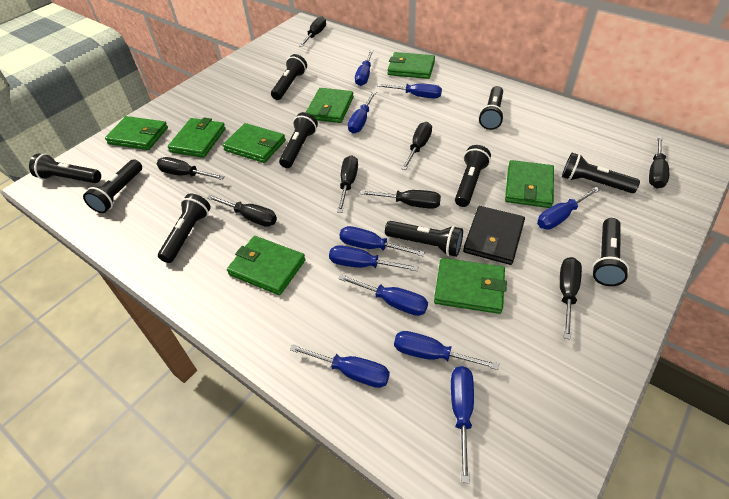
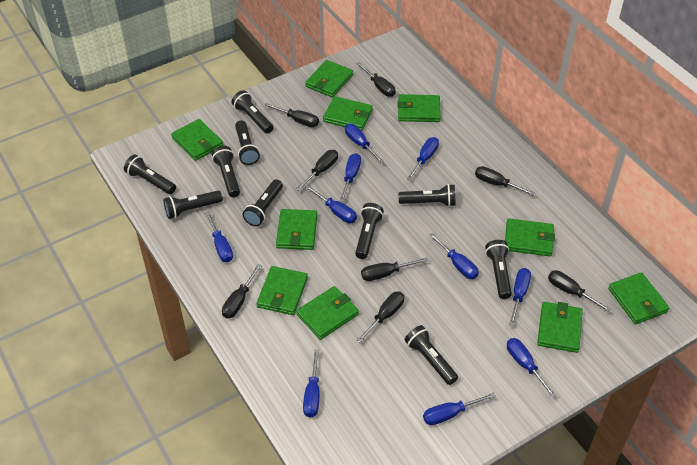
black wallet: 1 -> 0
green wallet: 8 -> 10

